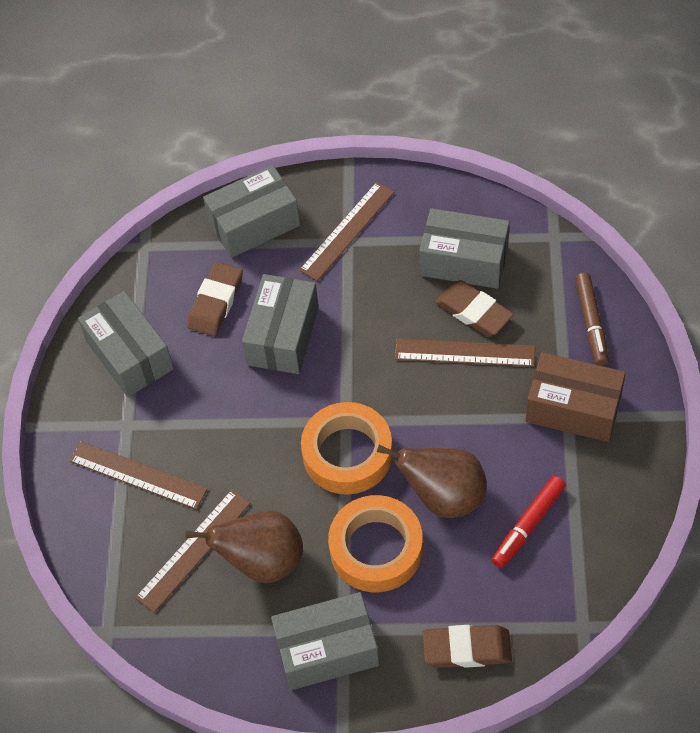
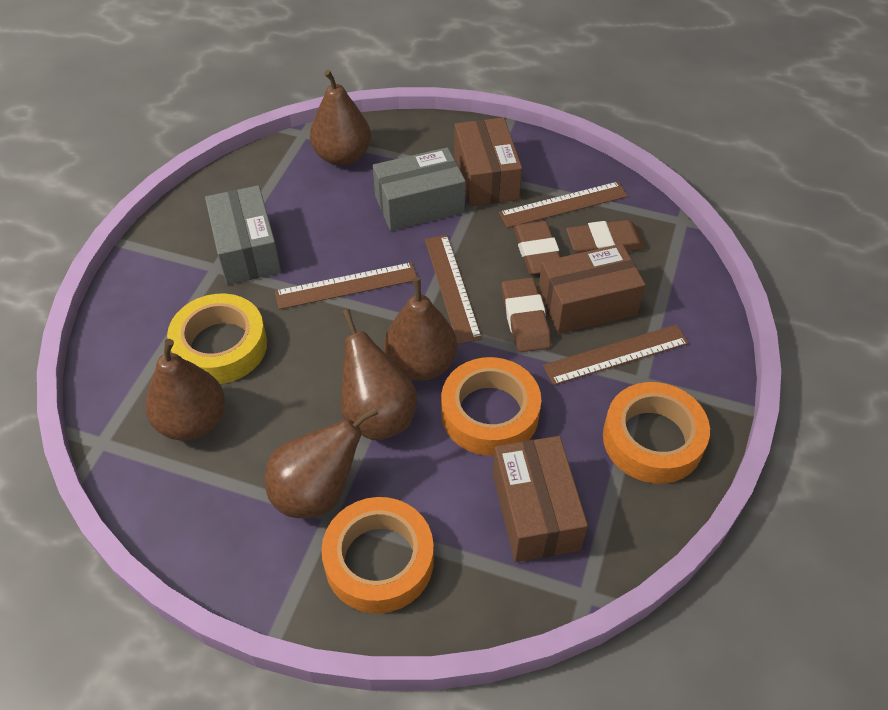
brown box: 1 -> 3
brown marker: 1 -> 0
brown pear: 2 -> 5
grey box: 5 -> 2
orange tape: 2 -> 3
red marker: 1 -> 0
yellow tape: 0 -> 1

